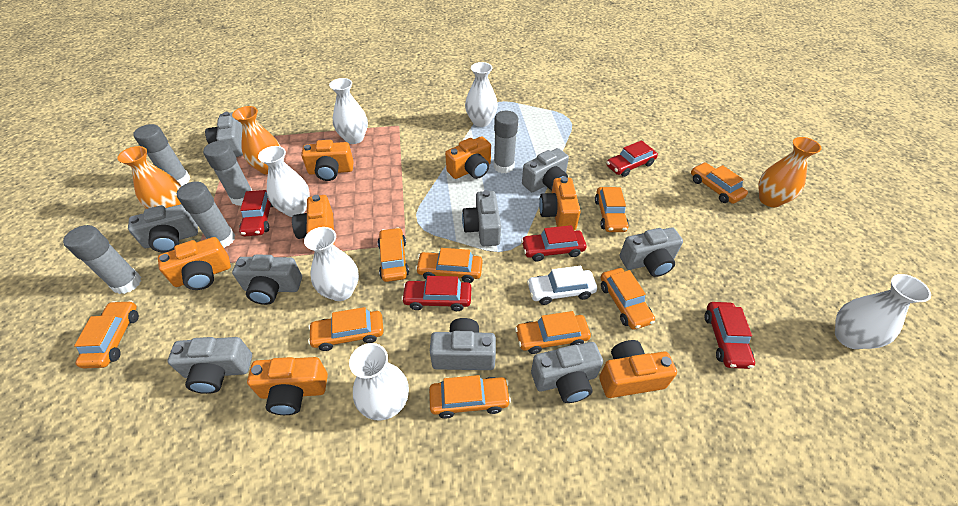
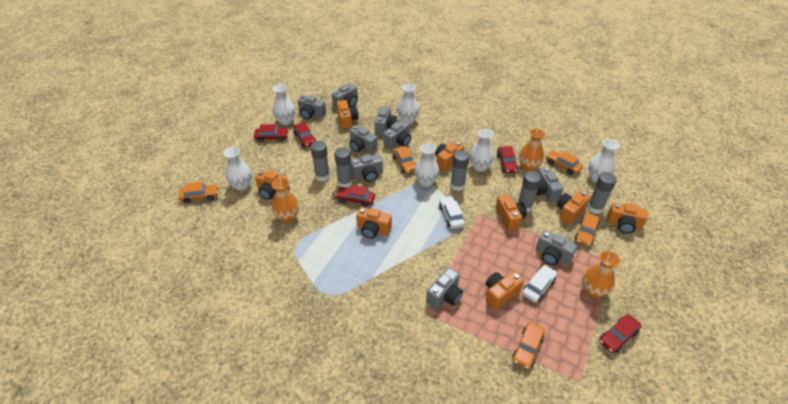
orange camera: 7 -> 8
orange car: 9 -> 5
white car: 1 -> 2

